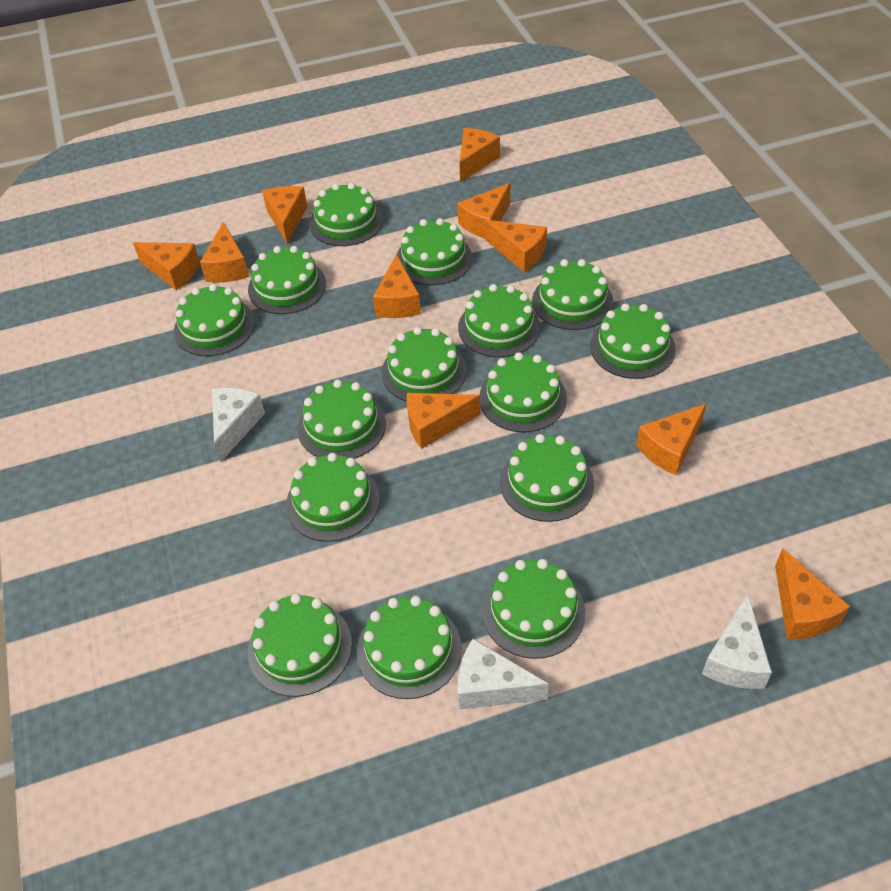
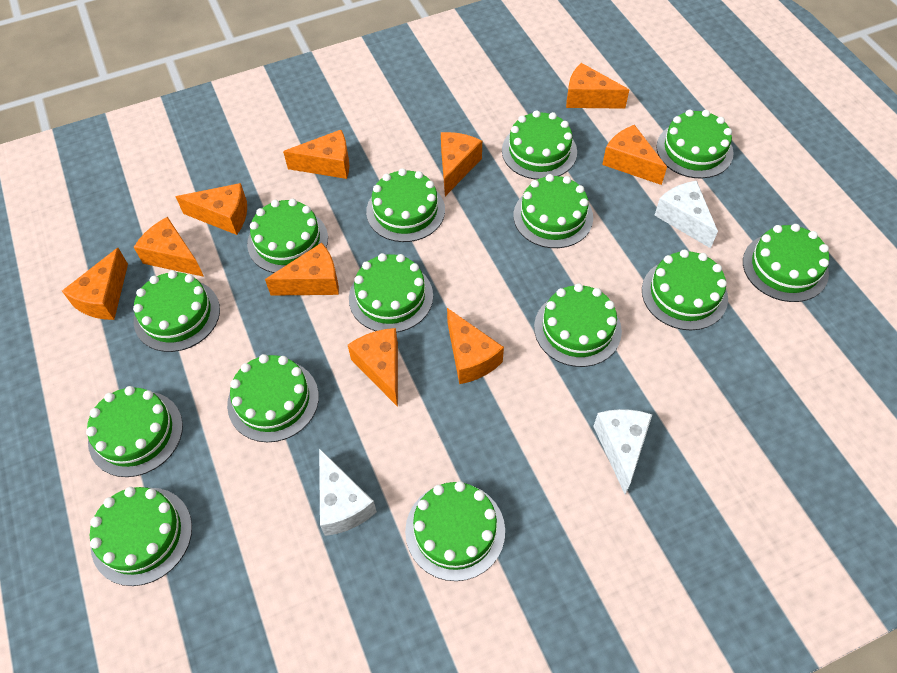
green cake: 15 -> 14

